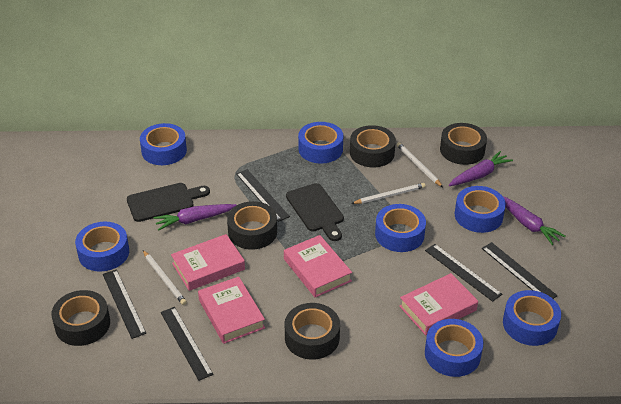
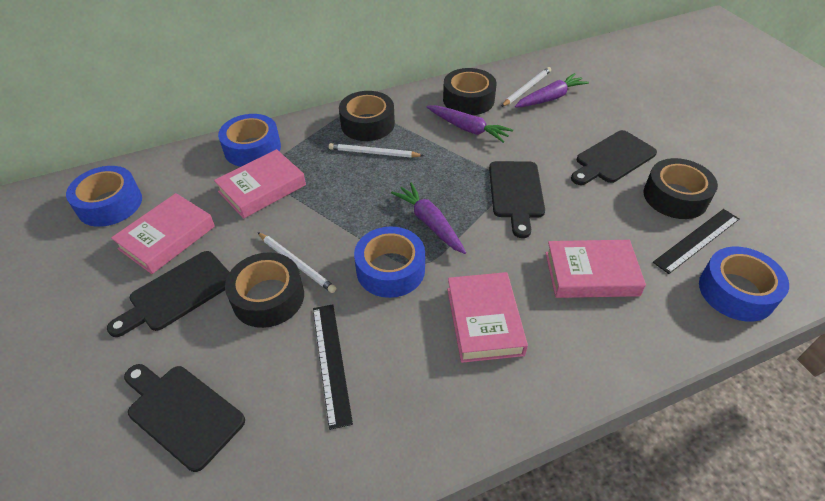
black cutting board: 2 -> 4
black ruler: 5 -> 2
black tape: 5 -> 4
blue tape: 7 -> 4

